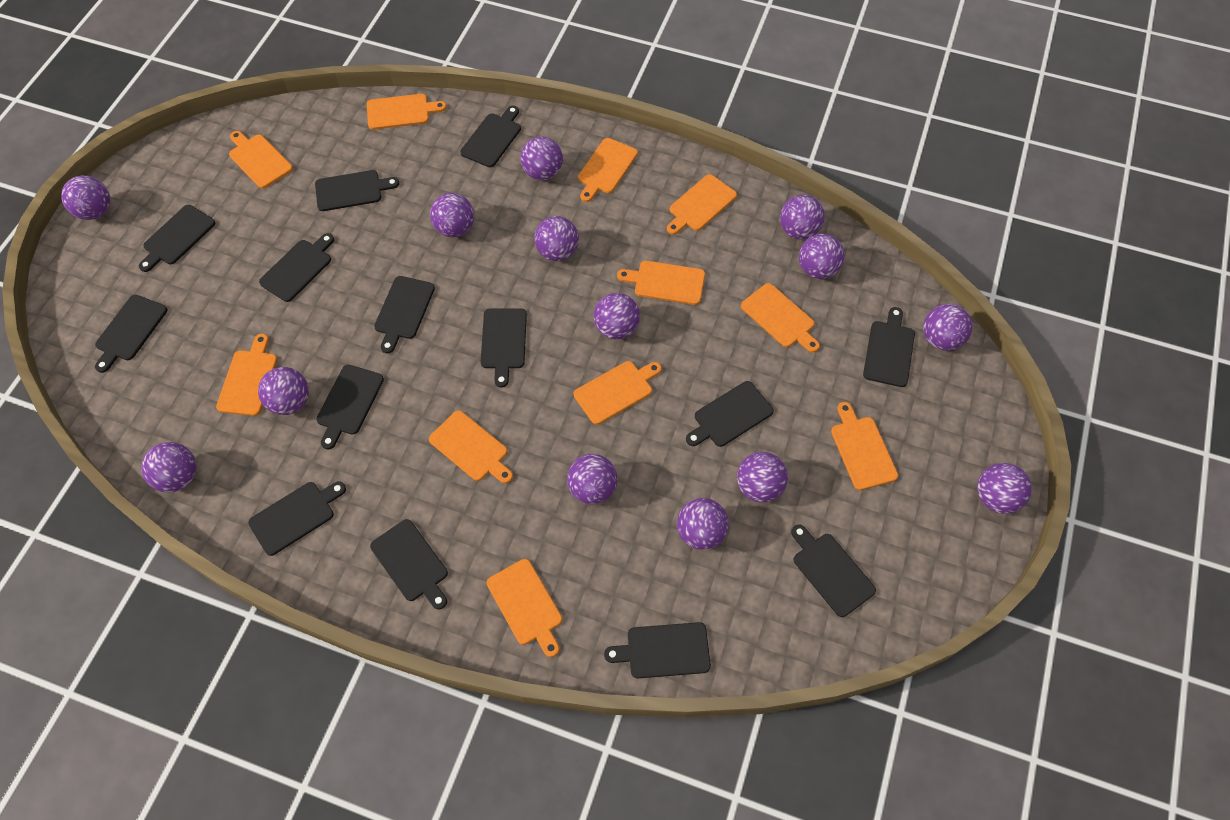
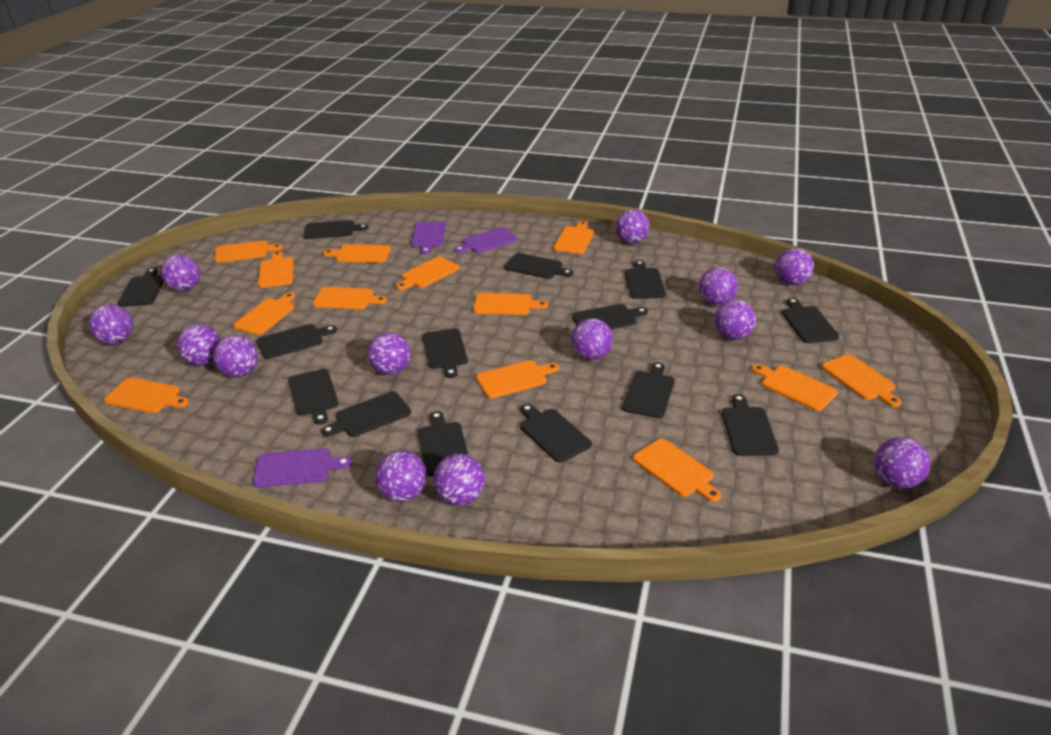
orange cutting board: 11 -> 13
purple ball: 14 -> 13
purple cutting board: 0 -> 3

